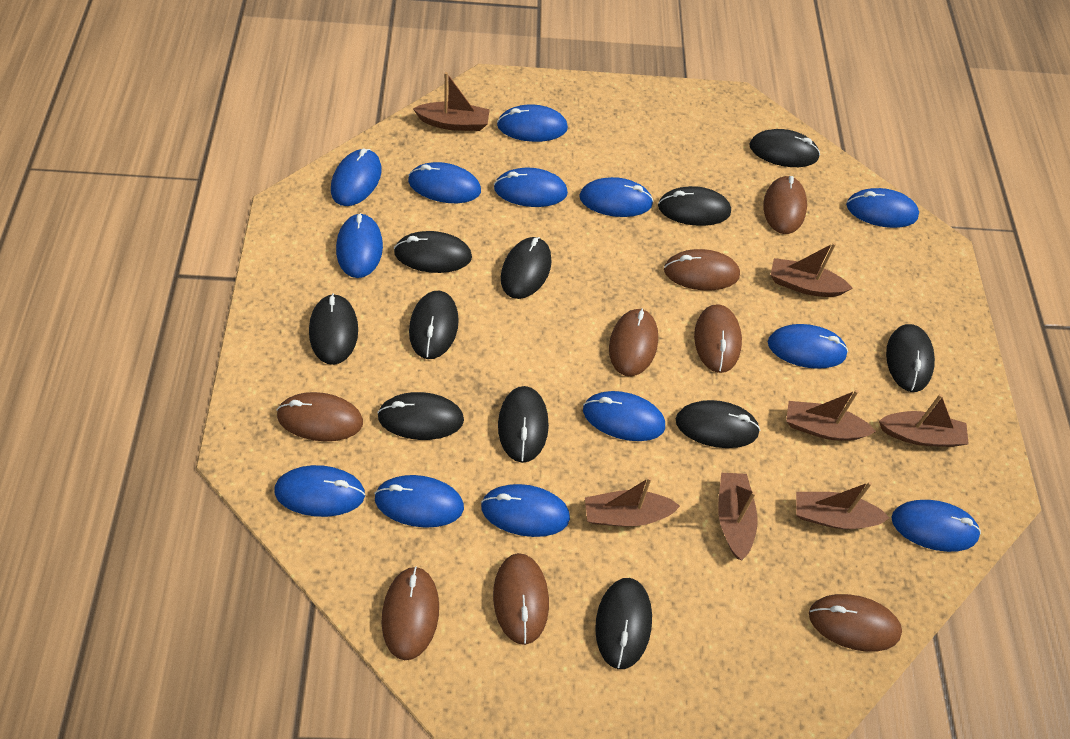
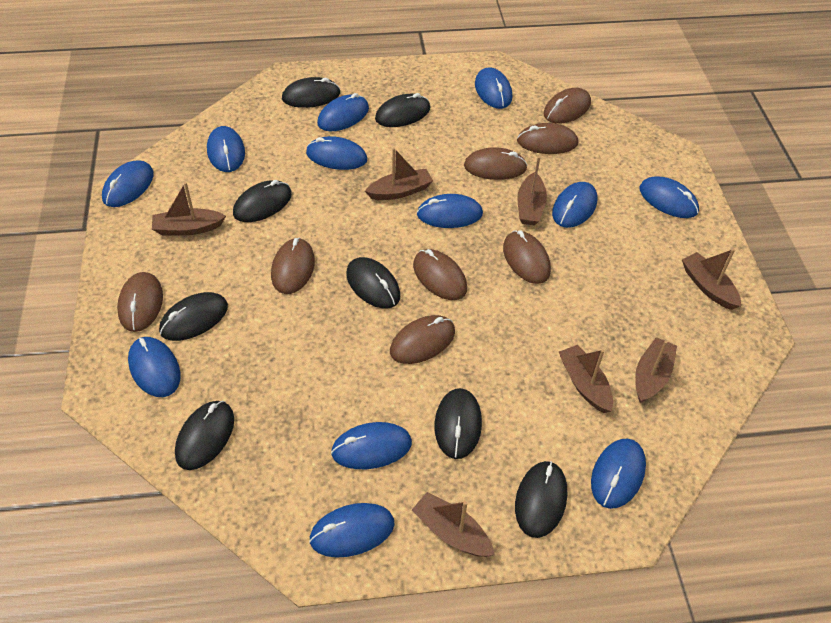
black mouse: 11 -> 8
blue mouse: 13 -> 12

